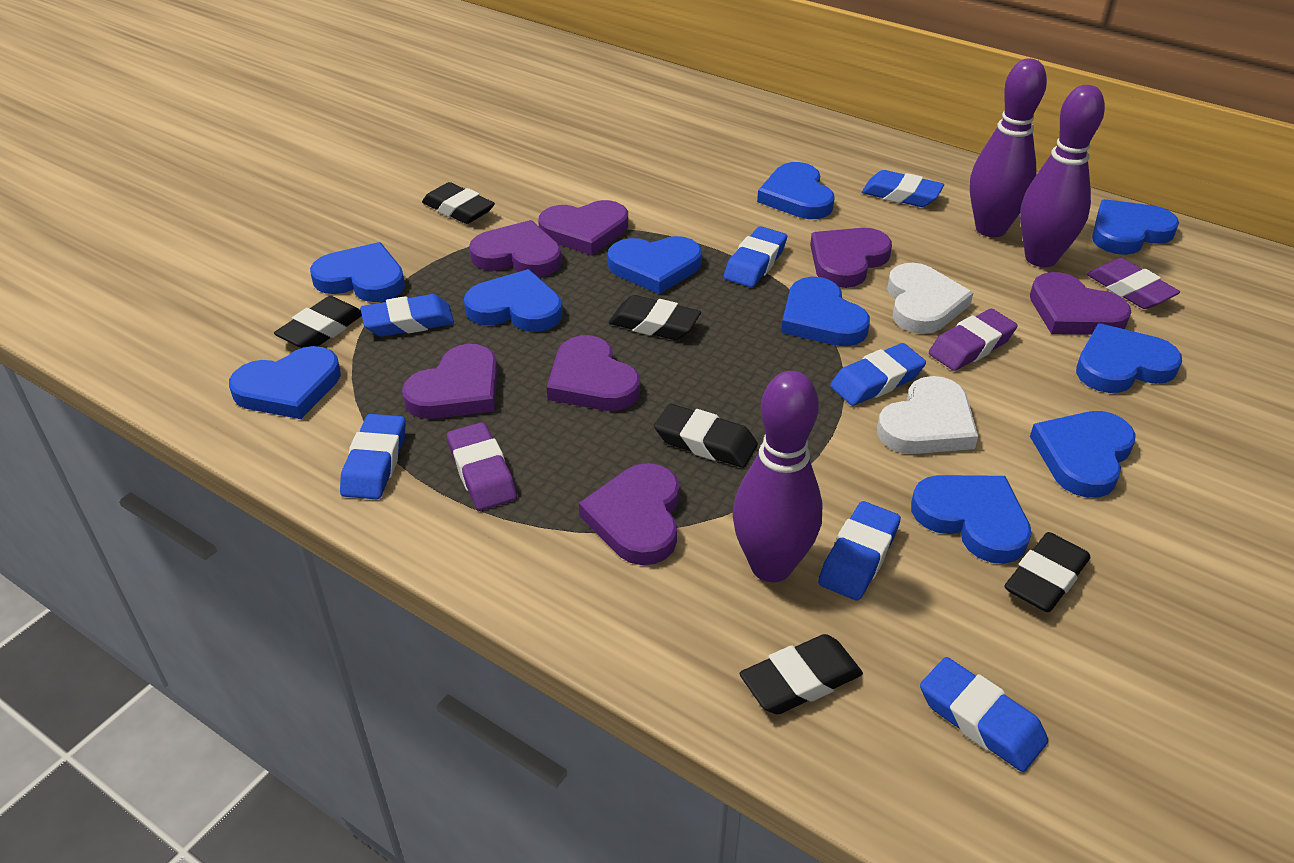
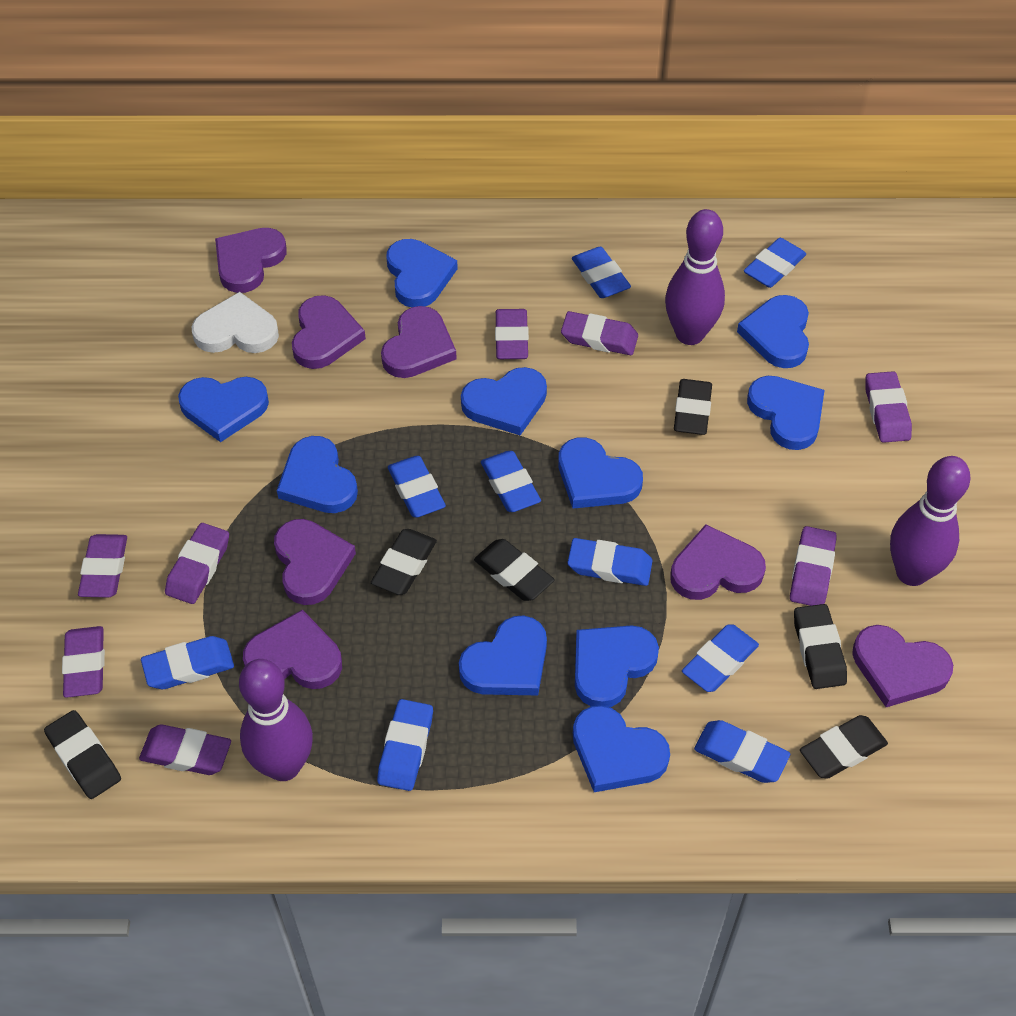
blue eraser: 7 -> 9
purple eraser: 3 -> 8
white heart: 2 -> 1

